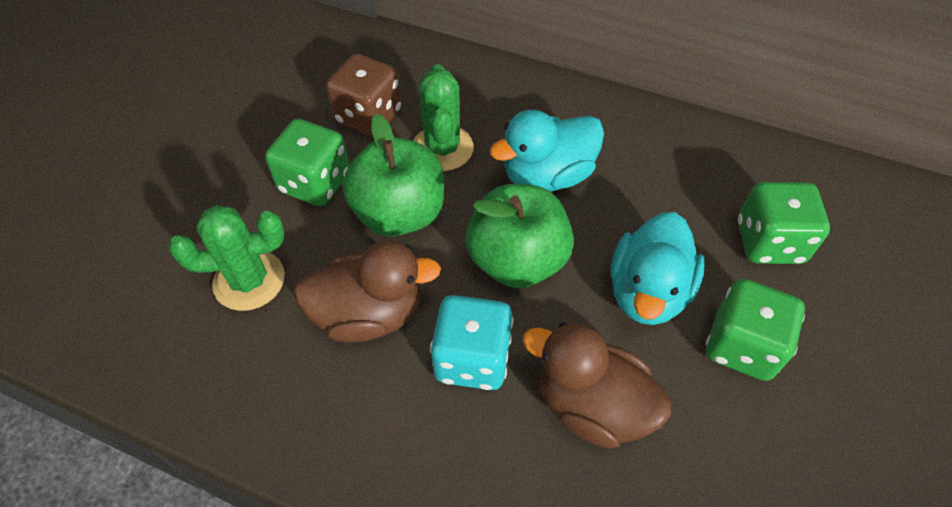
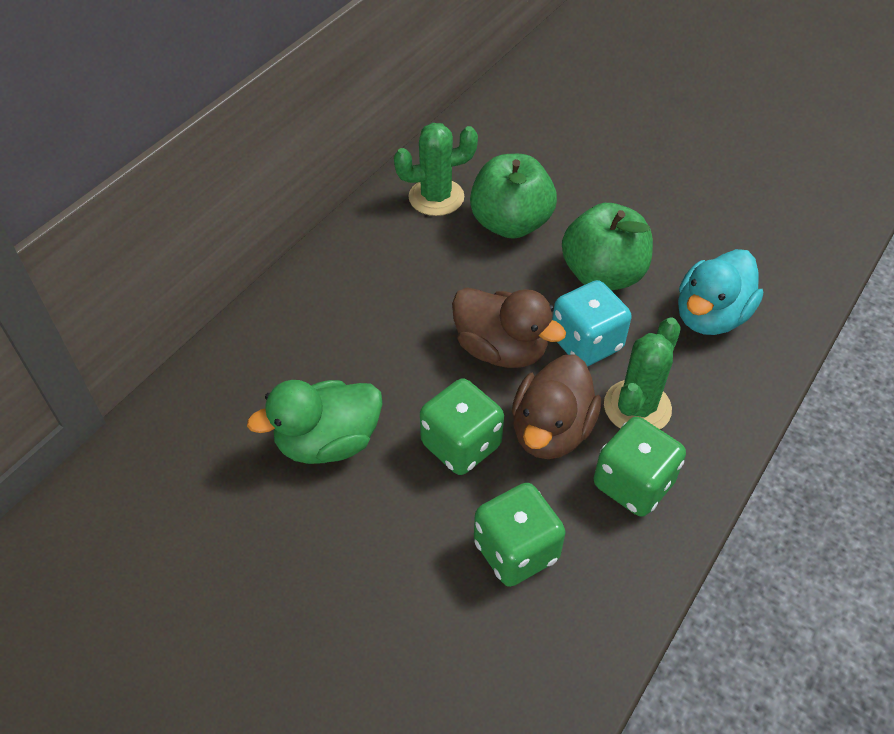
brown dice: 1 -> 0
green duck: 0 -> 1
turquoise duck: 2 -> 1

